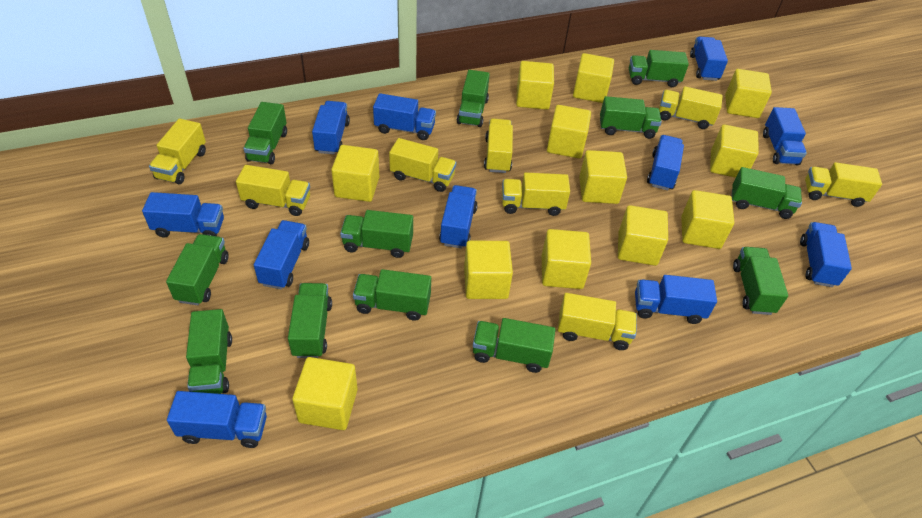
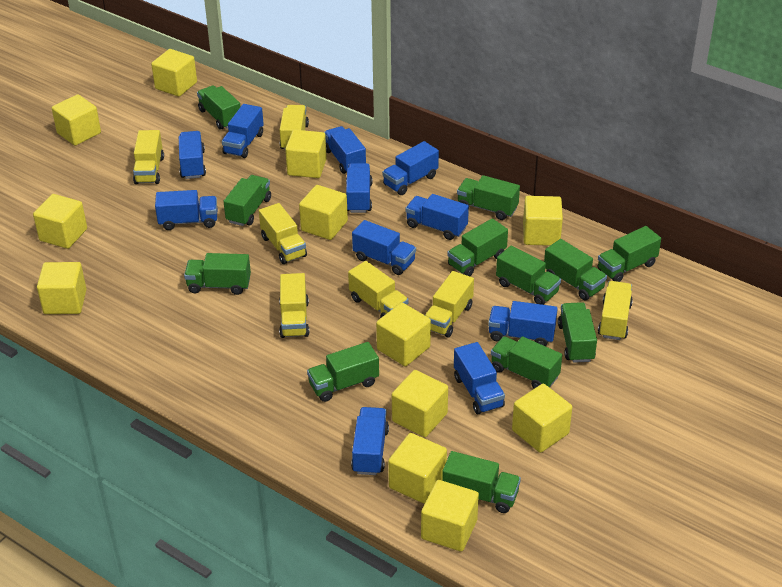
yellow truck: 8 -> 7

